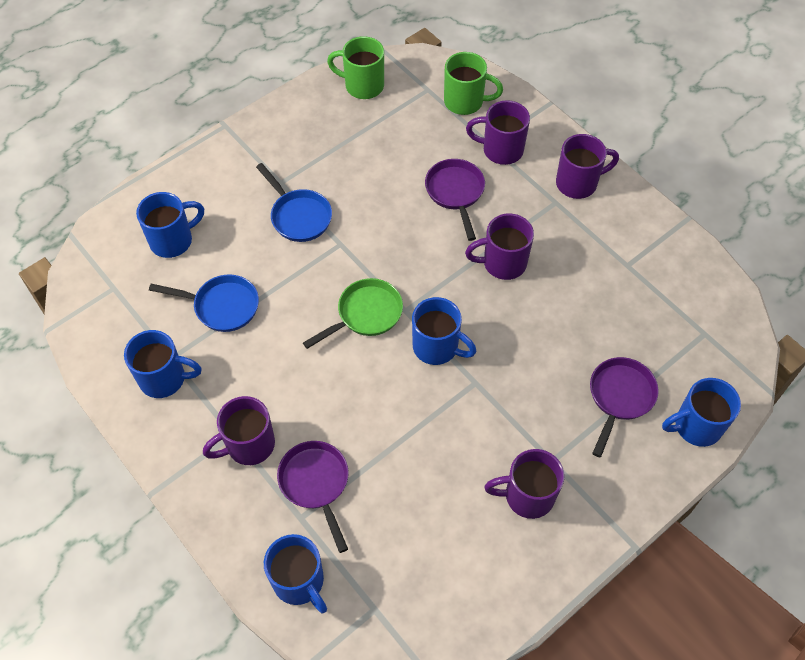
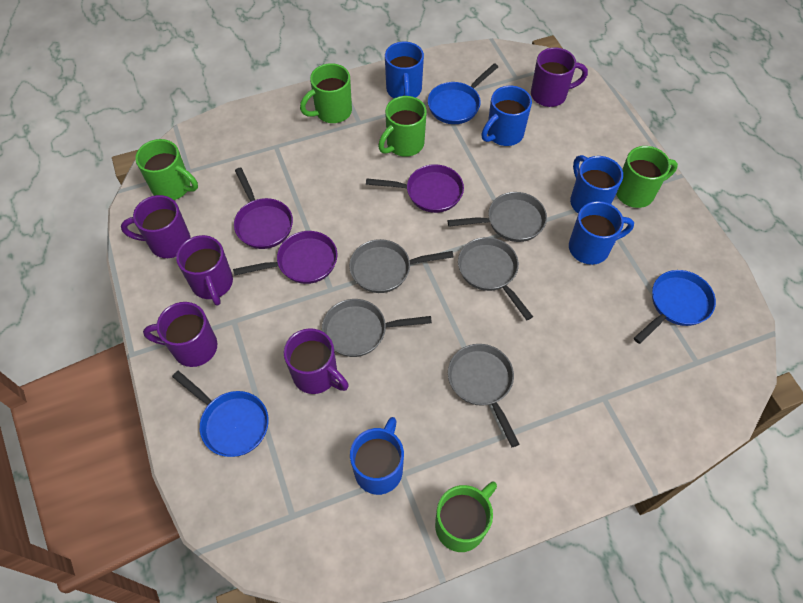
blue pan: 2 -> 3
green mug: 2 -> 5
green pan: 1 -> 0
grey pan: 0 -> 5

